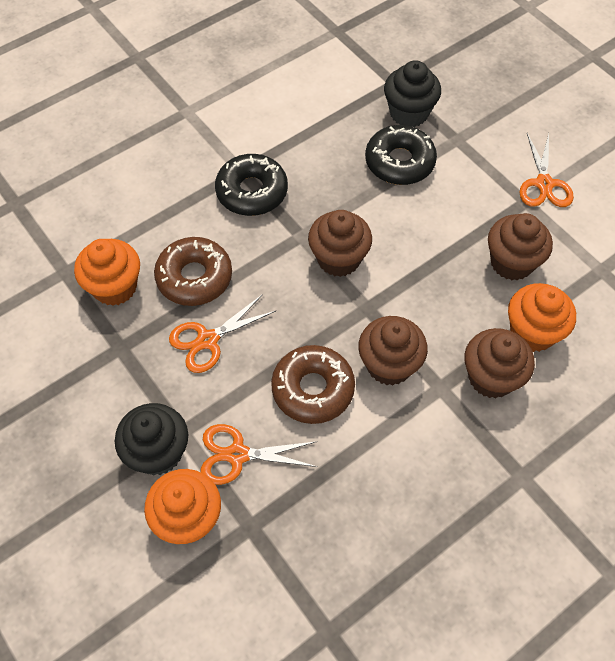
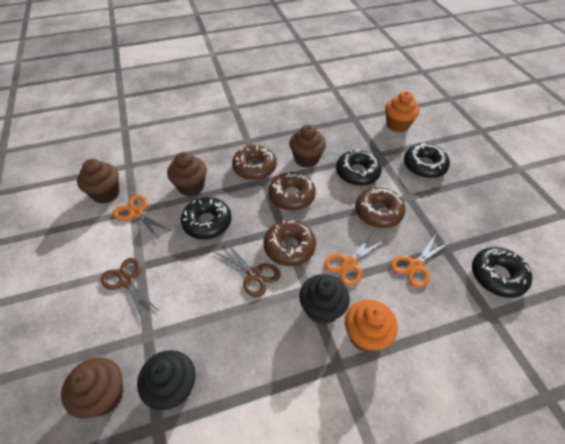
black donut: 2 -> 4
brown donut: 2 -> 4
brown scissors: 0 -> 2
orange cupcake: 3 -> 2

